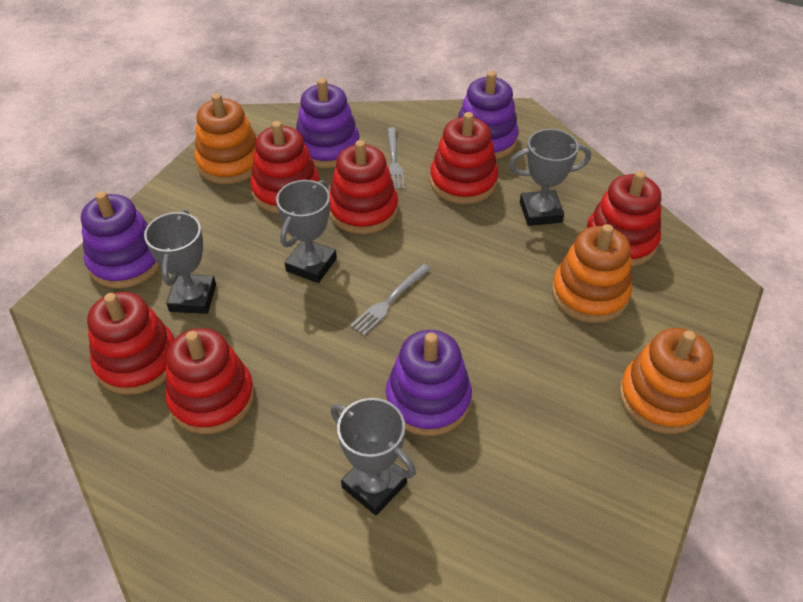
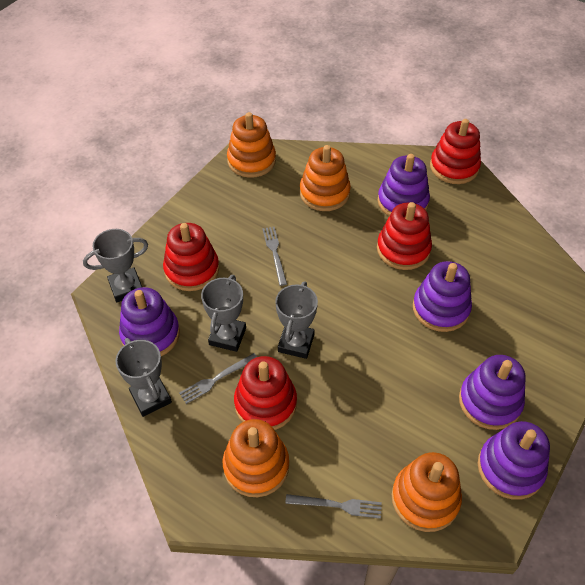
grey fork: 2 -> 3
orange stacking toy: 3 -> 4
purple stacking toy: 4 -> 5
red stacking toy: 6 -> 4

